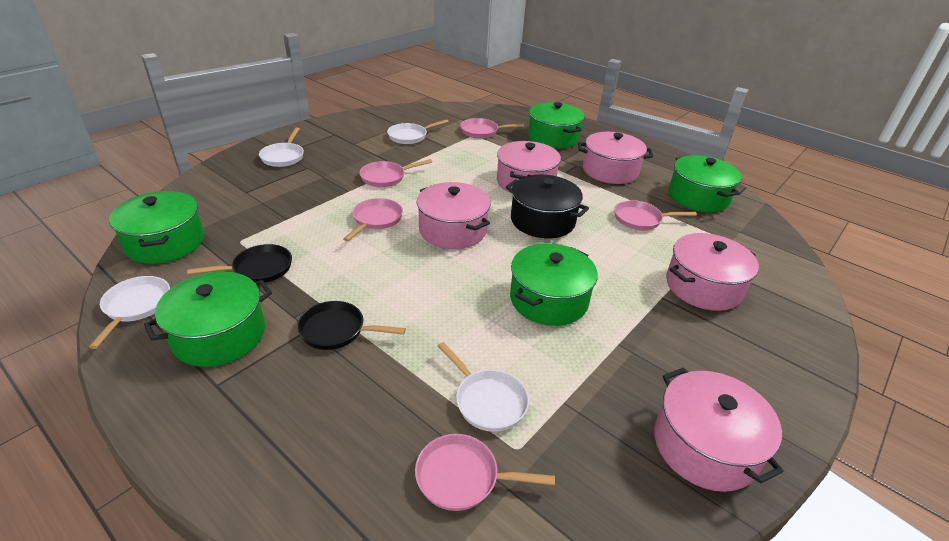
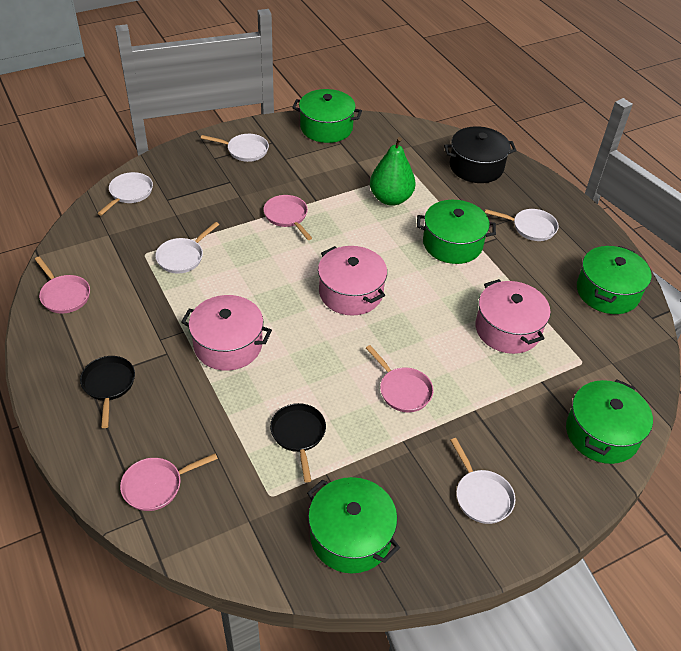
green pear: 0 -> 1
pink pan: 5 -> 4
pink pot: 5 -> 3
white pan: 4 -> 5

